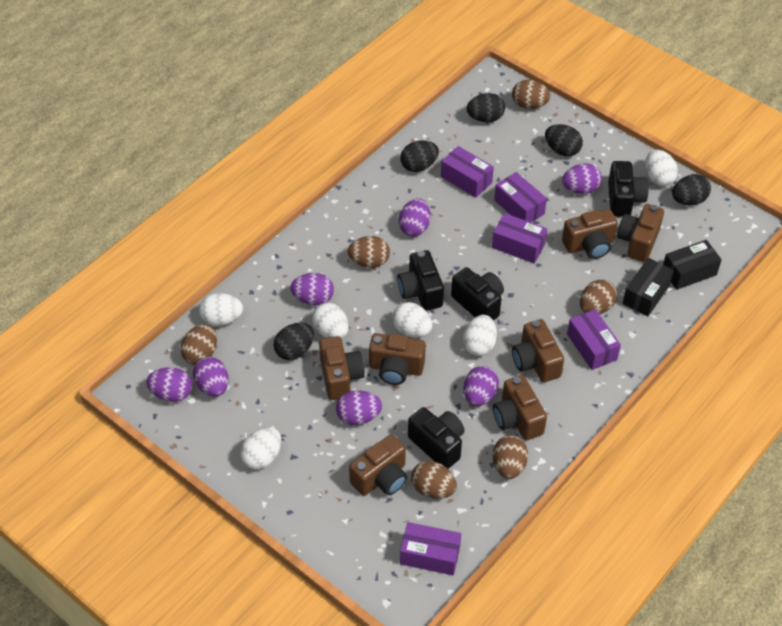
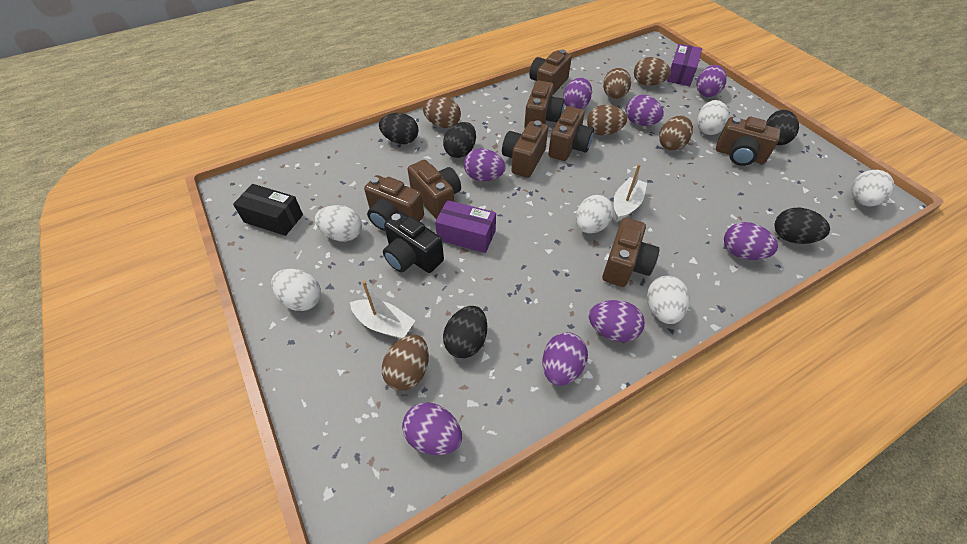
black box: 2 -> 1
black camera: 4 -> 1
brown camera: 7 -> 8
purple box: 5 -> 2
purple egg: 7 -> 8
white boat: 0 -> 2

